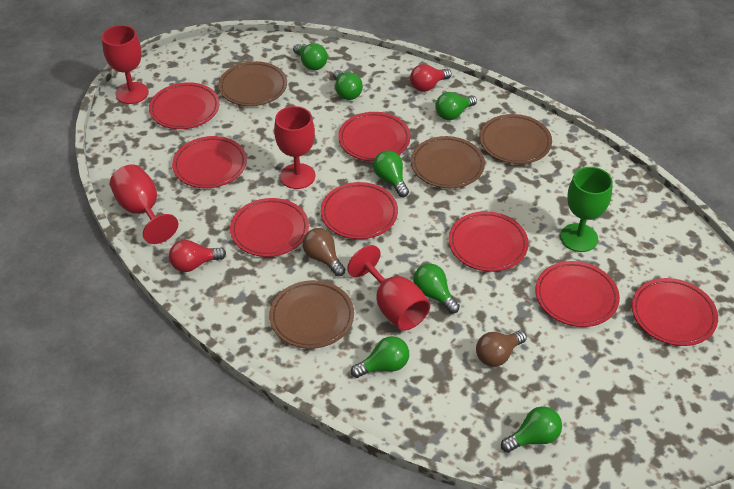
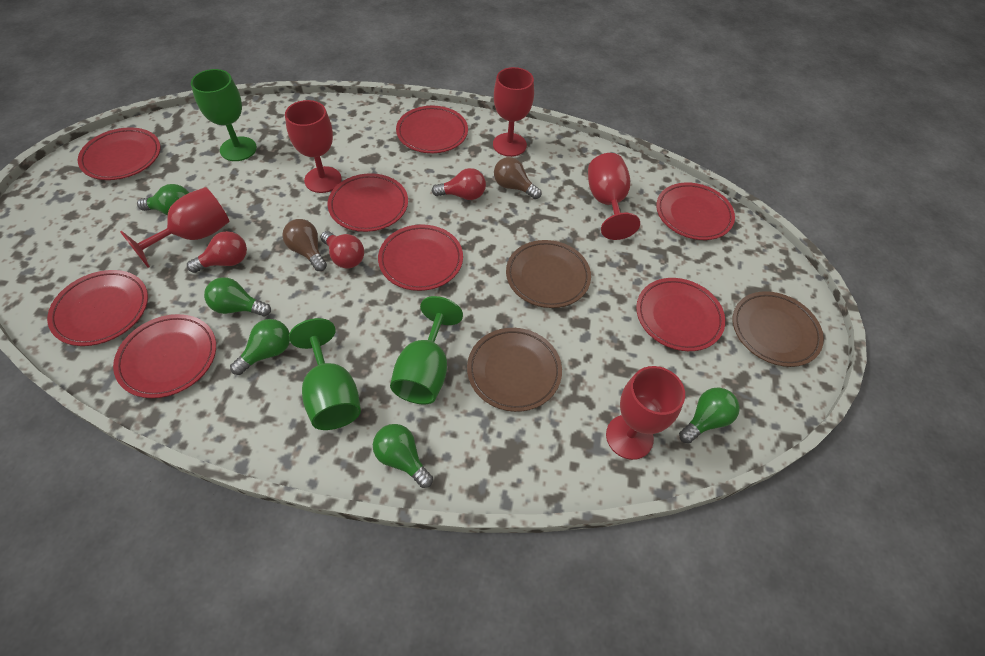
brown plate: 4 -> 3
green goblet: 1 -> 3
green light bulb: 7 -> 5
red goblet: 4 -> 5
red light bulb: 2 -> 3

